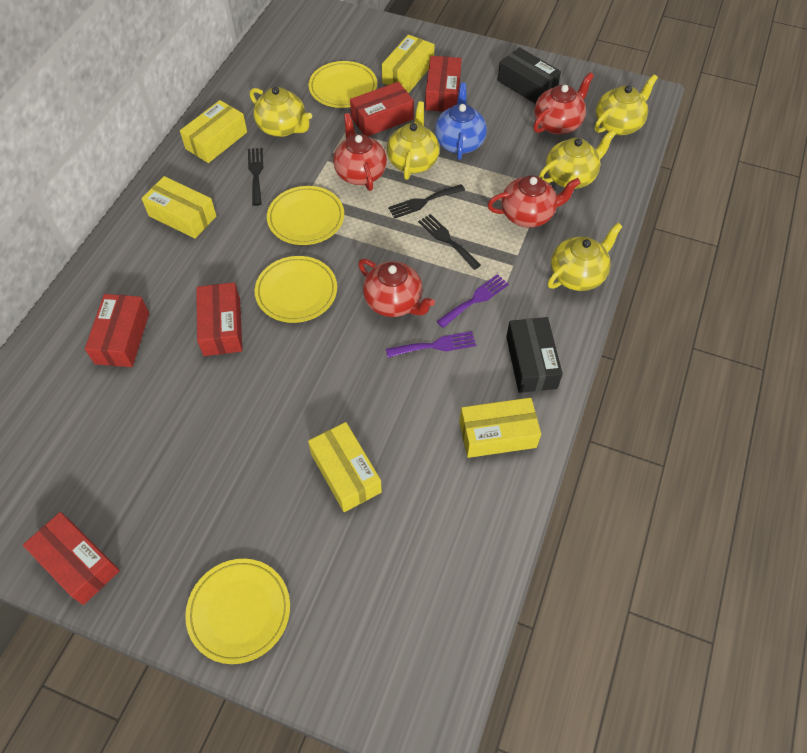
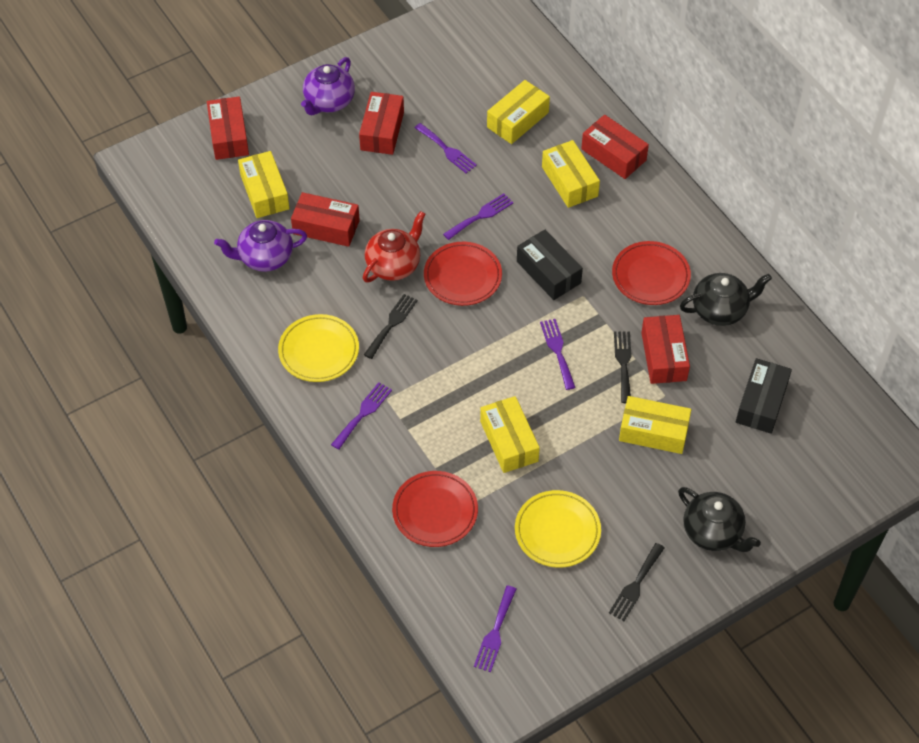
black teapot: 0 -> 2
blue teapot: 1 -> 0
purple fork: 2 -> 5
purple teapot: 0 -> 2
red plate: 0 -> 3
red teapot: 4 -> 1
yellow plate: 4 -> 2
yellow teapot: 5 -> 0

